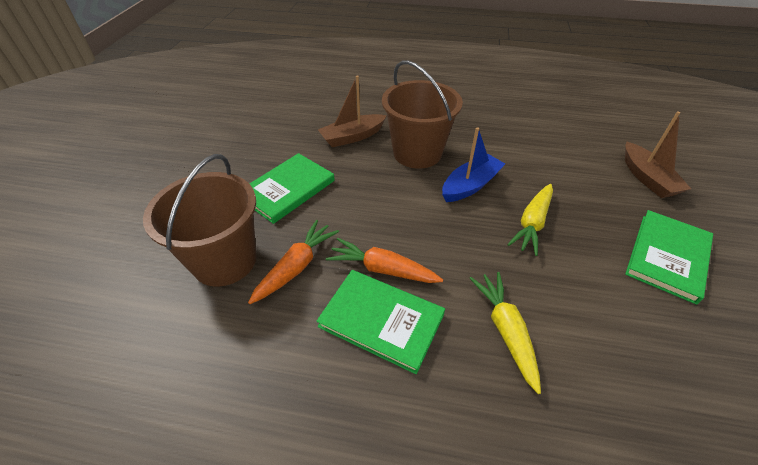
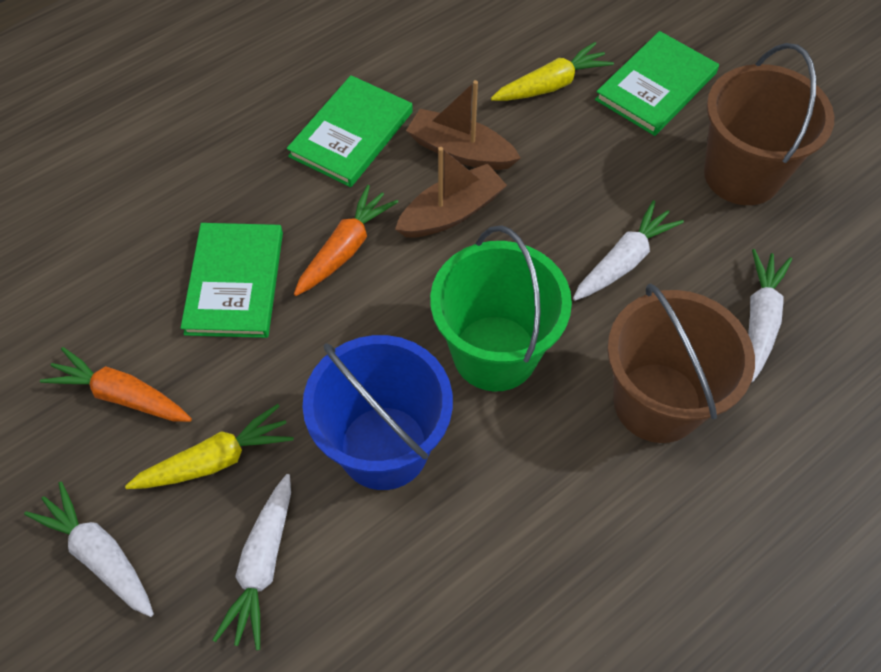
blue boat: 1 -> 0
blue bucket: 0 -> 1
green bucket: 0 -> 1
white carrot: 0 -> 4

